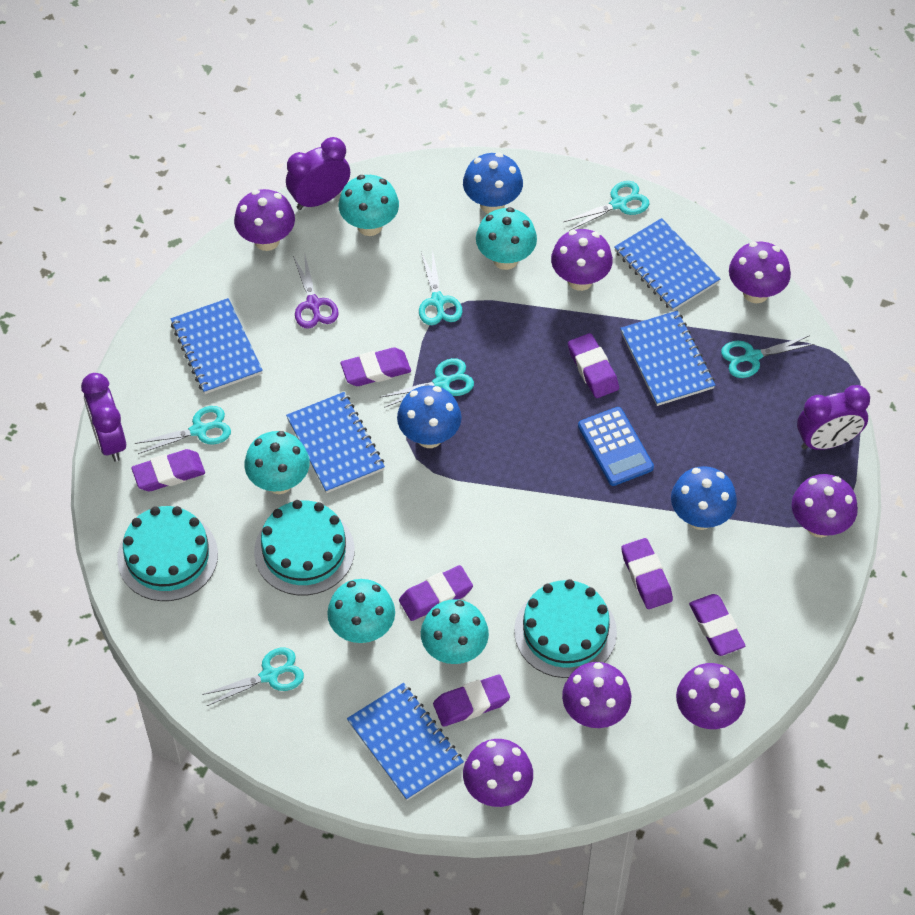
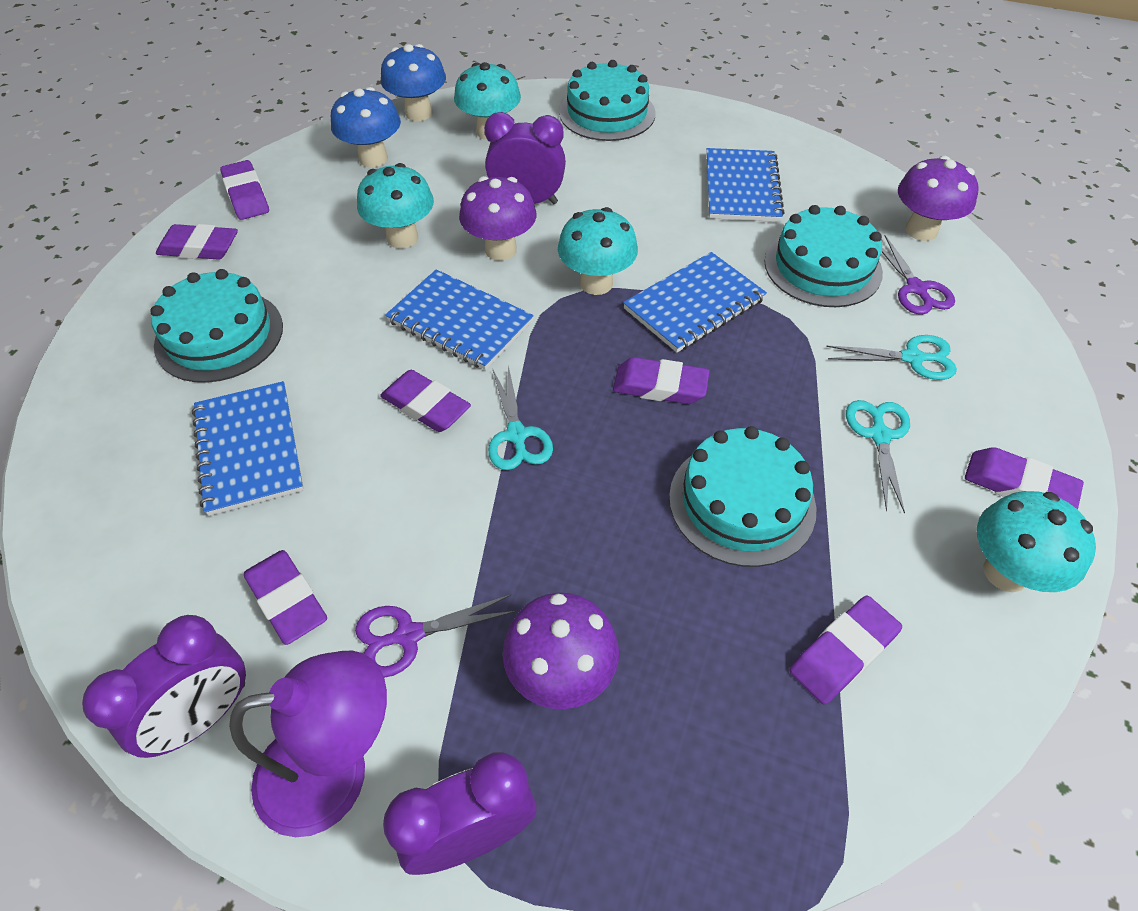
blue calculator: 1 -> 0
blue mushroom: 3 -> 2
blue notebook: 5 -> 4
purple lamp: 0 -> 1
purple mushroom: 7 -> 3
purple scissors: 1 -> 2
turquoise cake: 3 -> 4
turquoise mushroom: 5 -> 4
turquoise scissors: 6 -> 3

